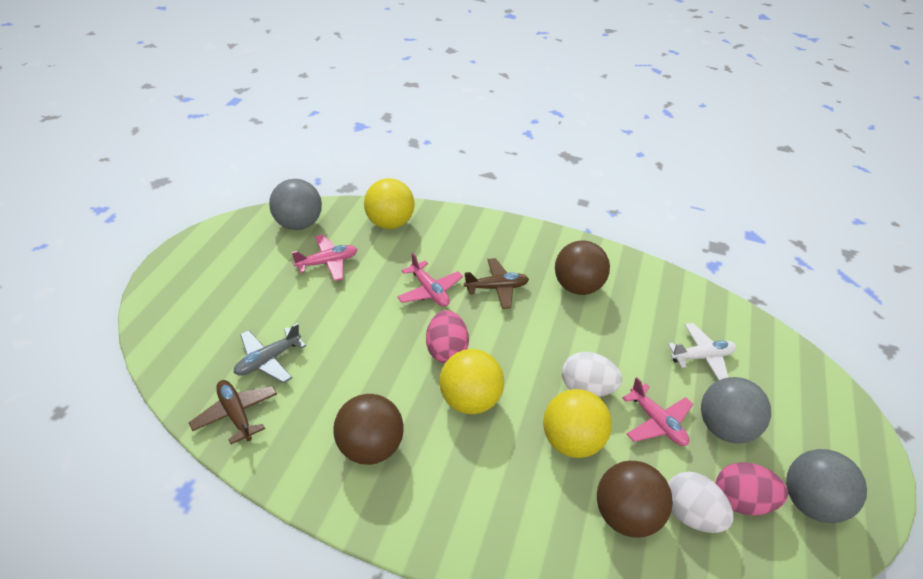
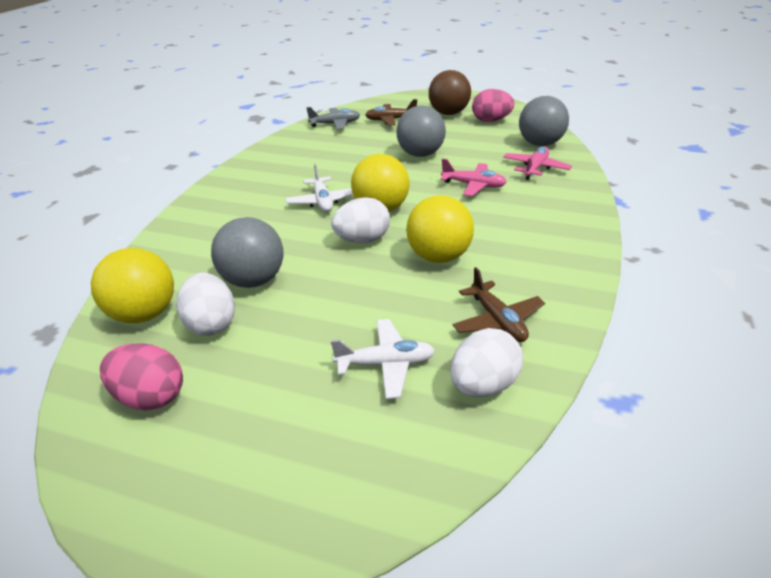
brown ball: 3 -> 1
pink plane: 3 -> 2
white egg: 2 -> 3
white plane: 1 -> 2

